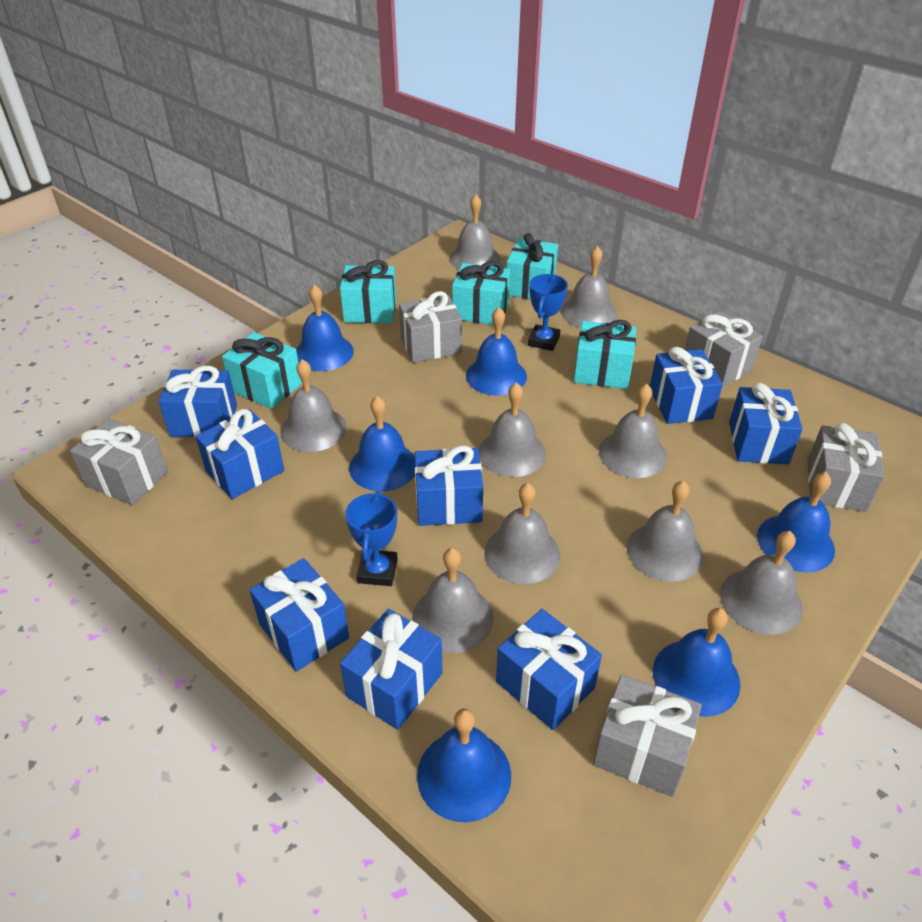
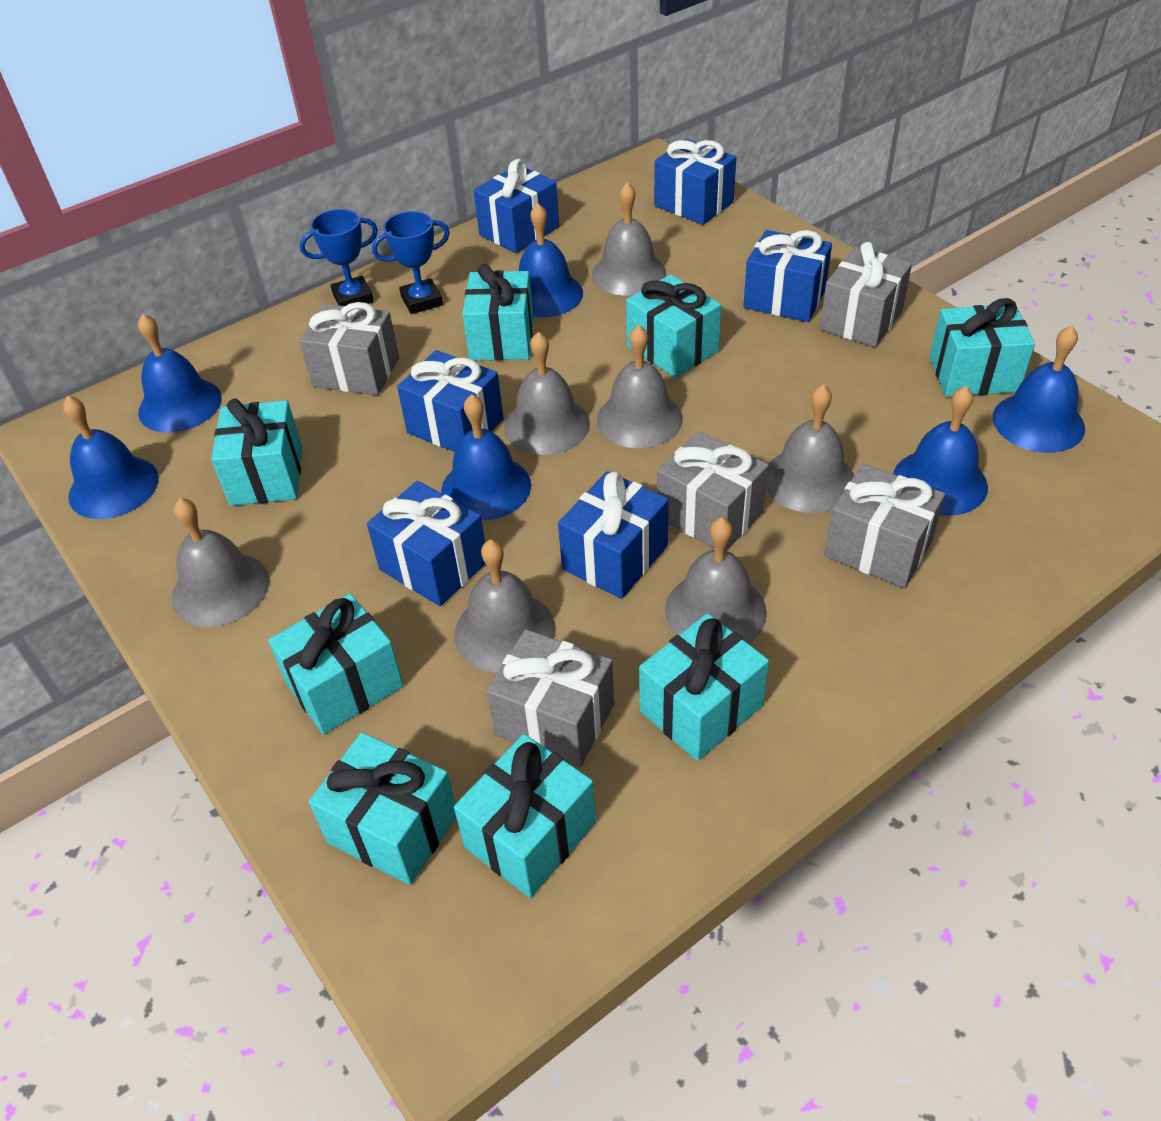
blue gift: 8 -> 6
grey bell: 9 -> 7
turquoise gift: 5 -> 8

